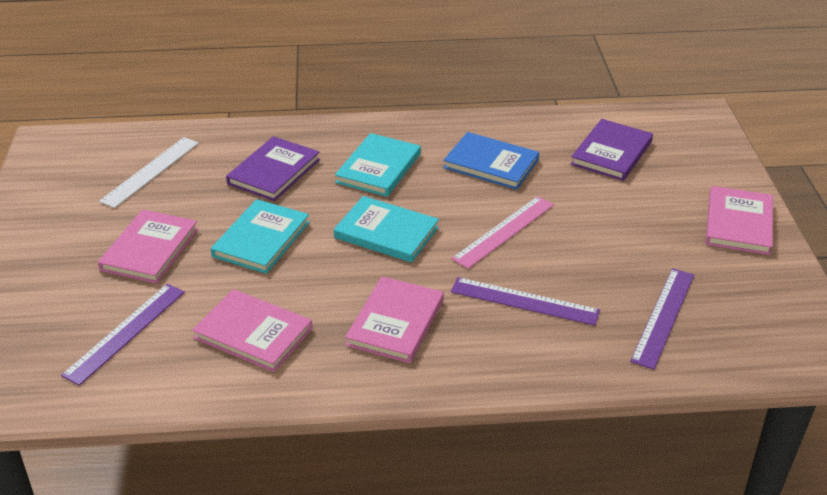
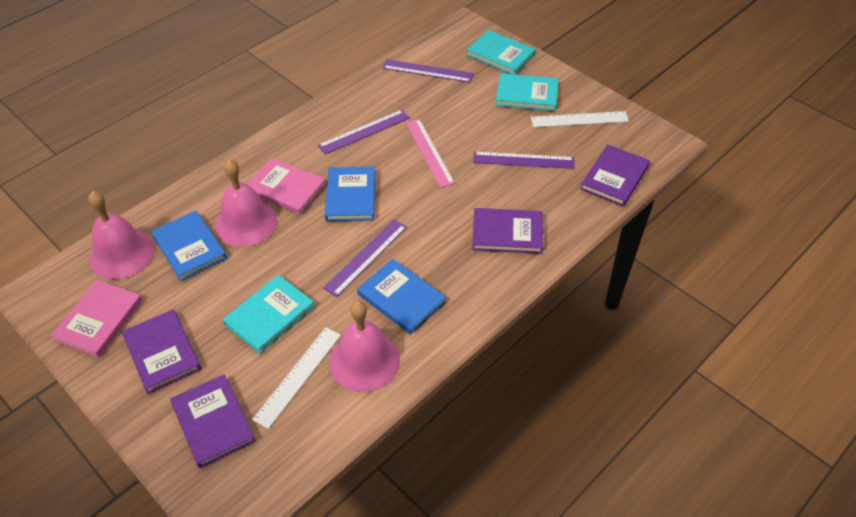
blue book: 1 -> 3
pink bell: 0 -> 3
pink book: 4 -> 2
purple book: 2 -> 4
purple ruler: 3 -> 4
white ruler: 1 -> 2

